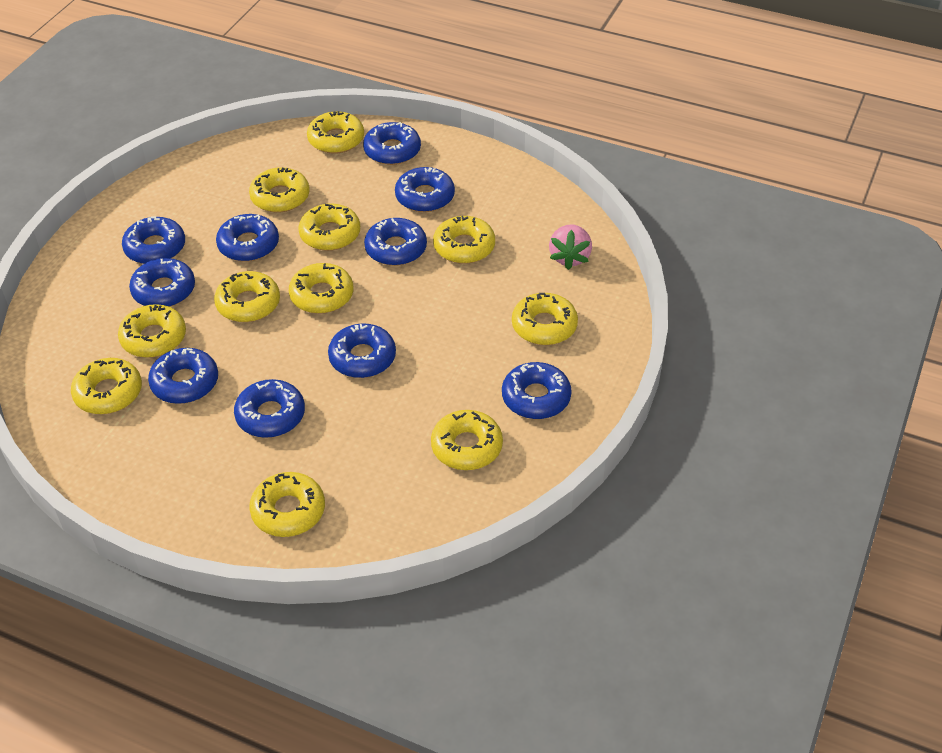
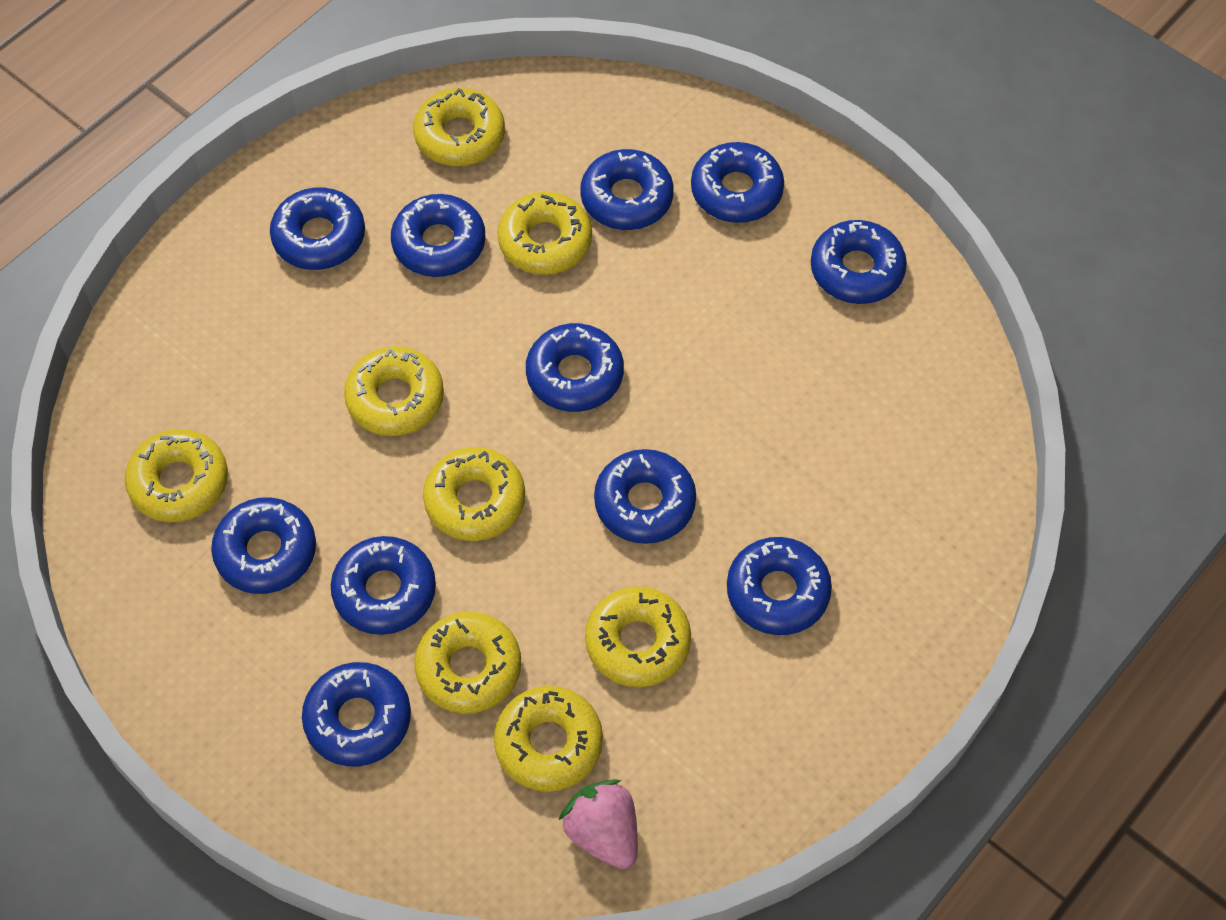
blue donut: 10 -> 11
yellow donut: 11 -> 8

